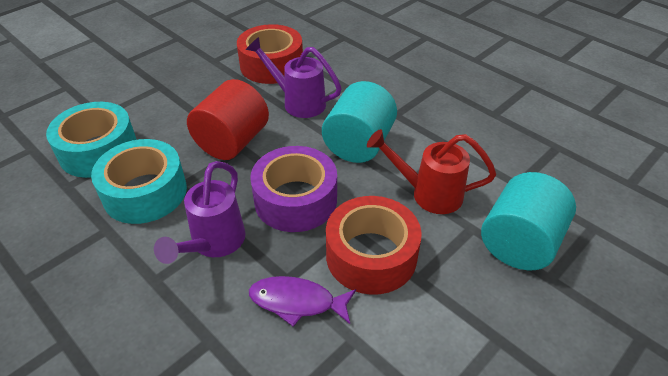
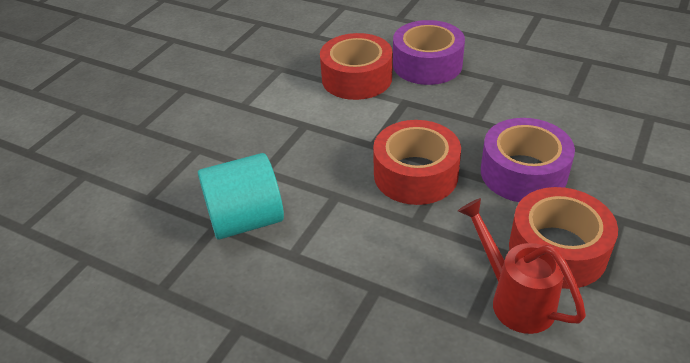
purple fish: 1 -> 0
purple tape: 1 -> 2
purple watering can: 2 -> 0
red cylinder: 1 -> 0
red tape: 2 -> 3
turquoise cylinder: 2 -> 1
turquoise tape: 2 -> 0

